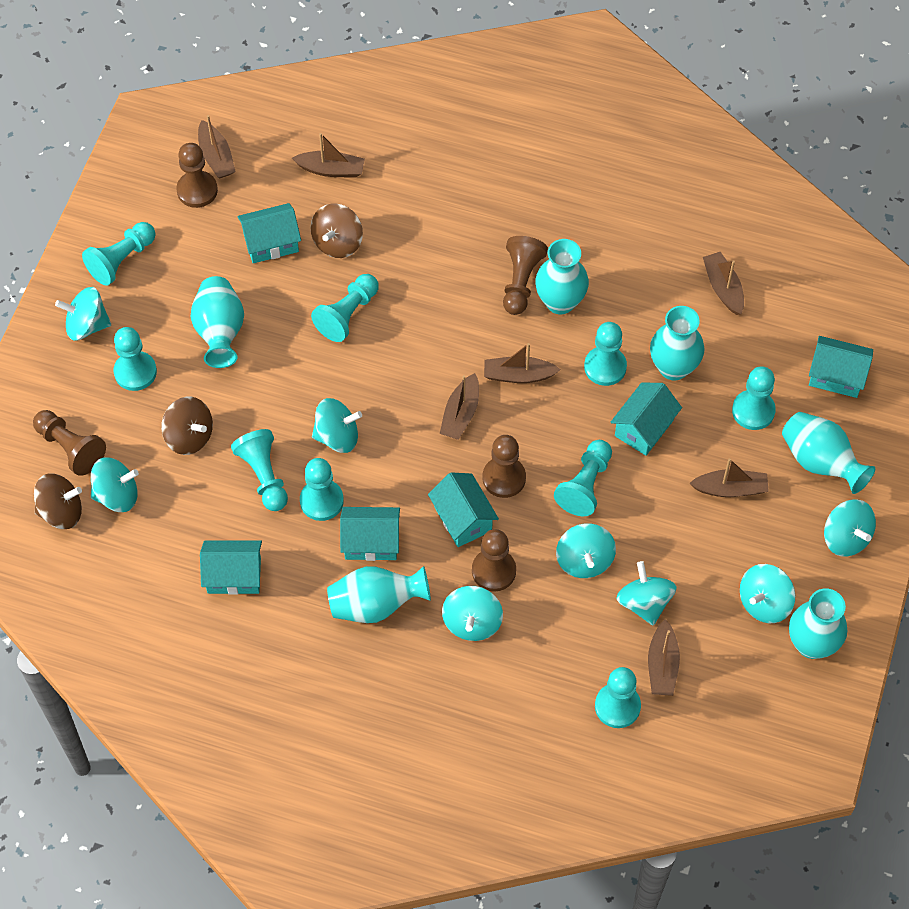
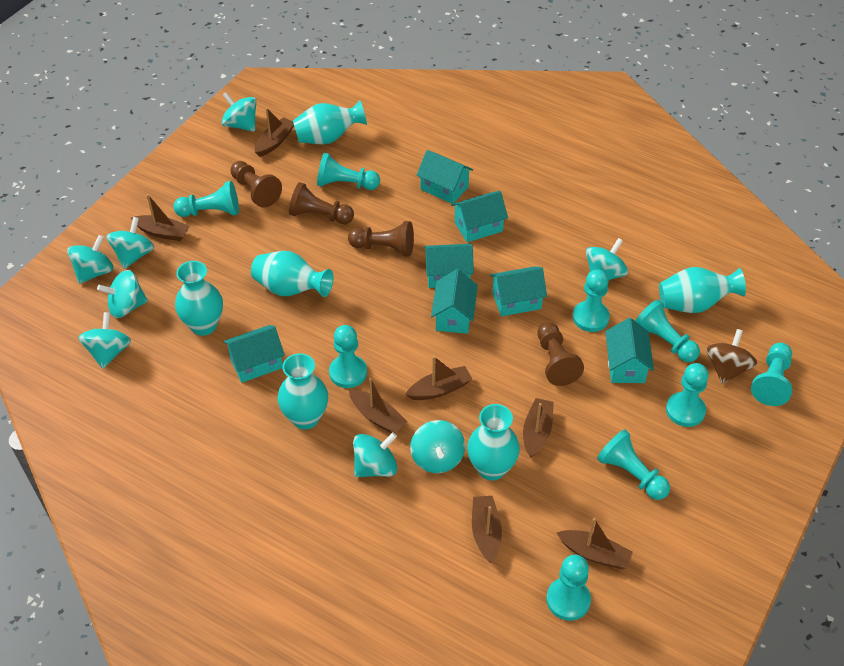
brown pawn: 5 -> 4
brown spinning top: 3 -> 1
turquoise house: 6 -> 7

